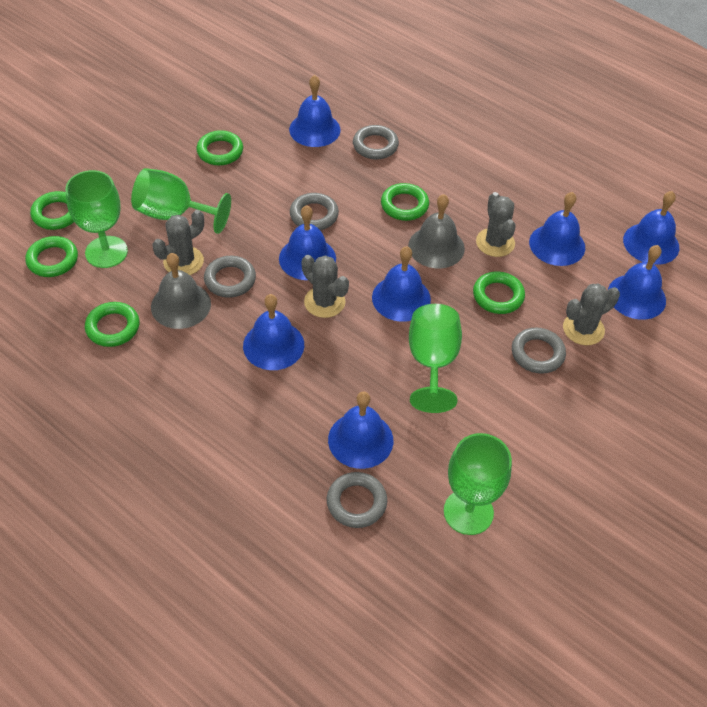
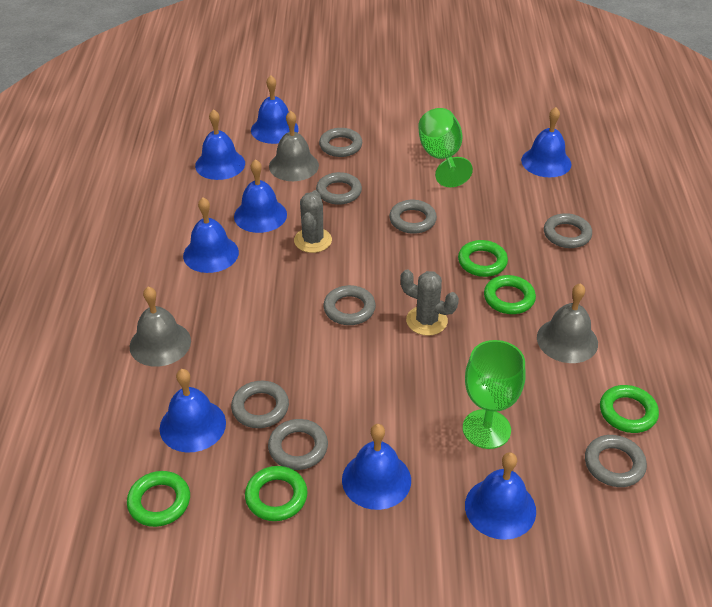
green goblet: 4 -> 2
green ring: 6 -> 5
grey bell: 2 -> 3
grey cactus: 4 -> 2
grey ring: 5 -> 8

